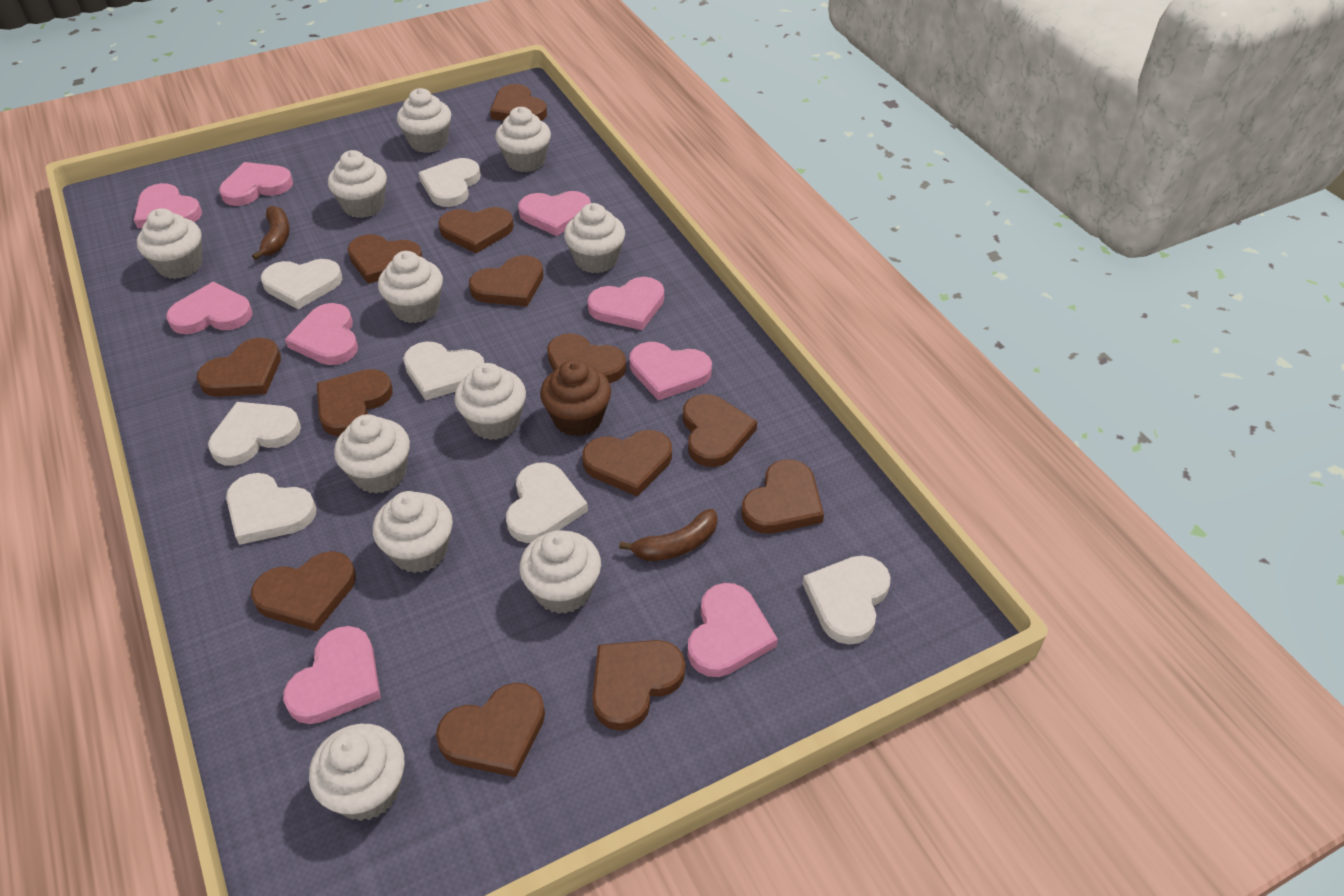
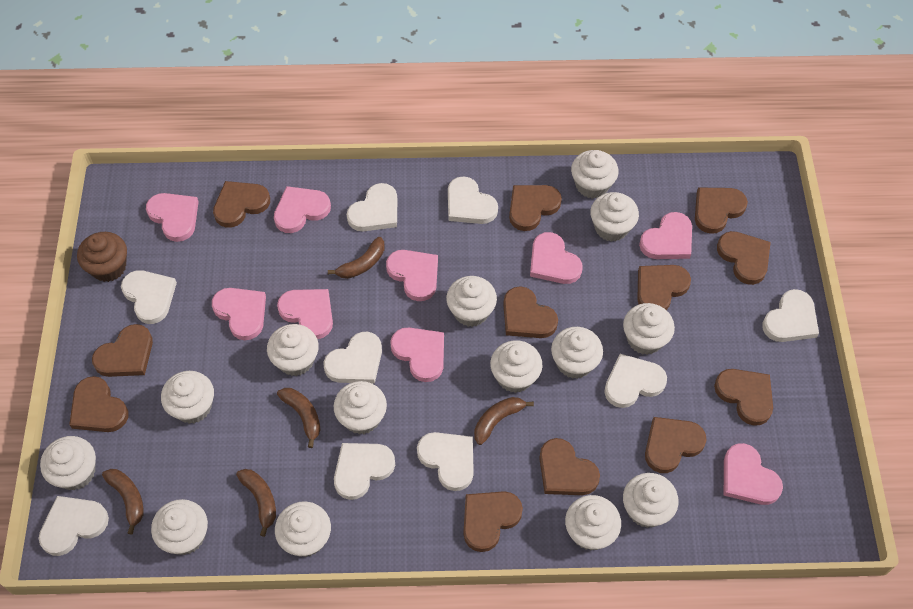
brown banana: 2 -> 5
brown heart: 13 -> 12
white cupcake: 11 -> 14
white heart: 7 -> 9

